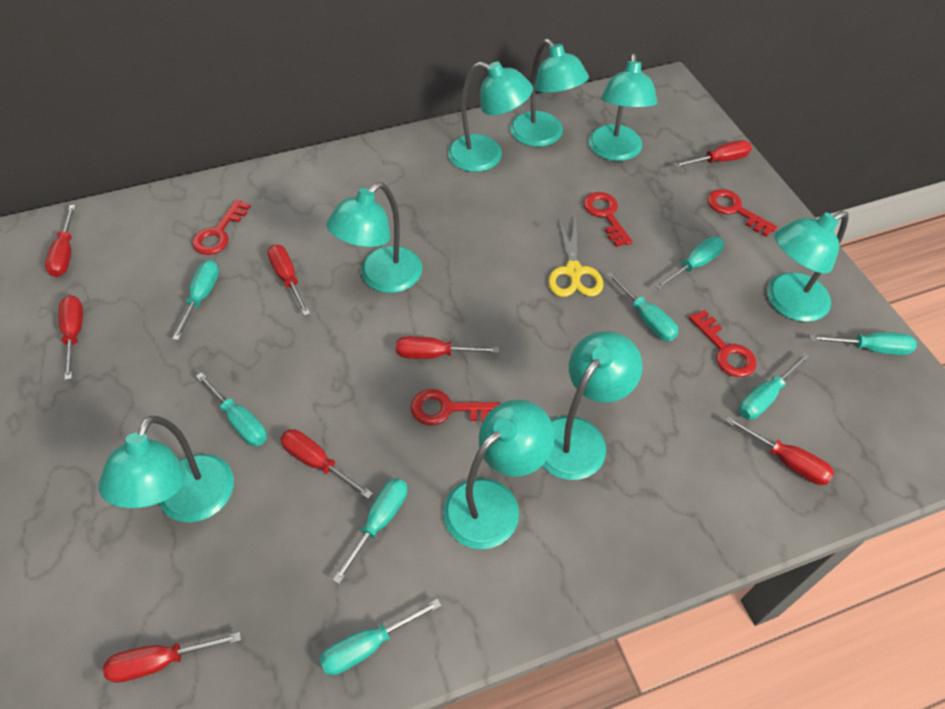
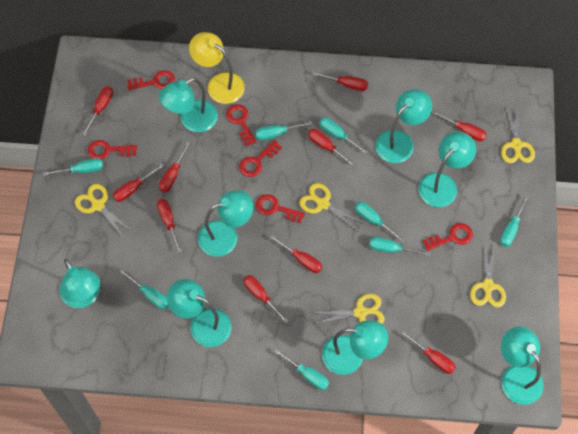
red key: 5 -> 6
red screwdriver: 8 -> 10
yellow lamp: 0 -> 1
yellow scissors: 1 -> 5

